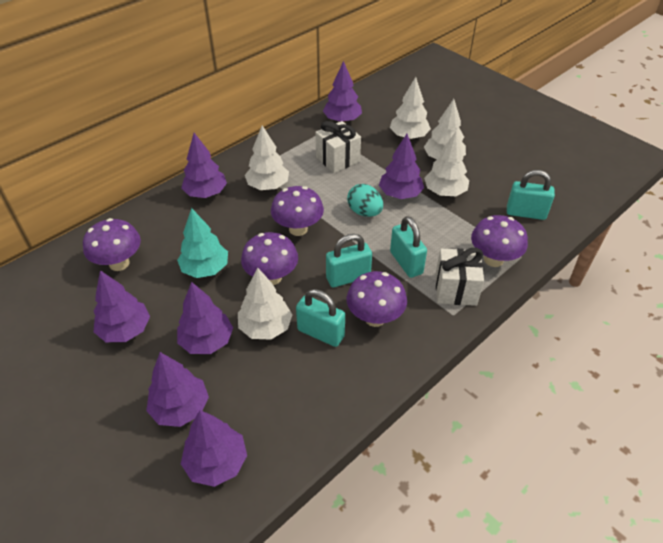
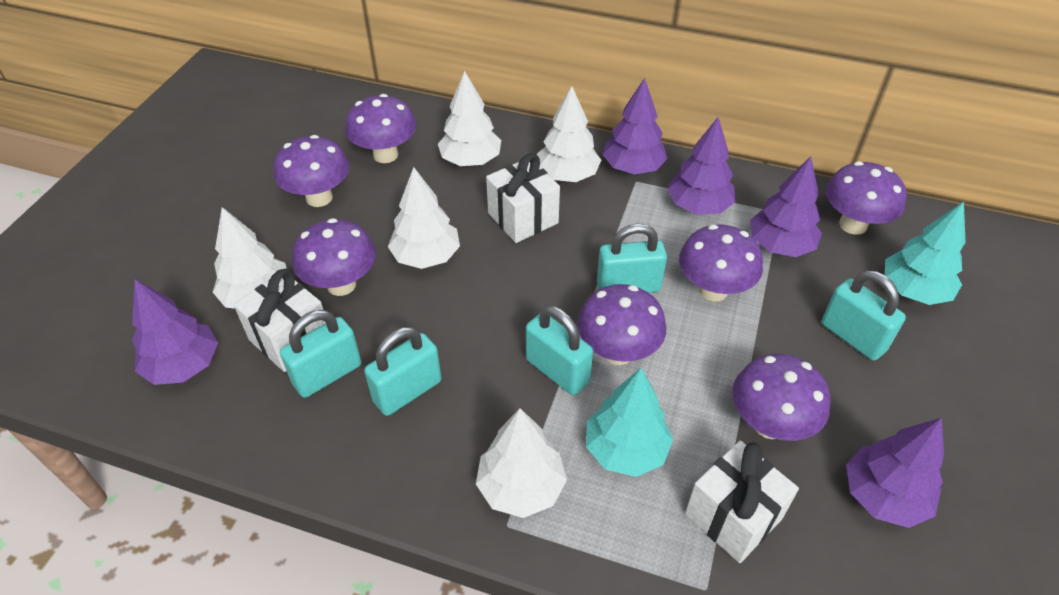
purple mushroom: 5 -> 7
purple tree: 7 -> 5
turquoise egg: 1 -> 0
turquoise padlock: 4 -> 5
turquoise tree: 1 -> 2
white gift: 2 -> 3

